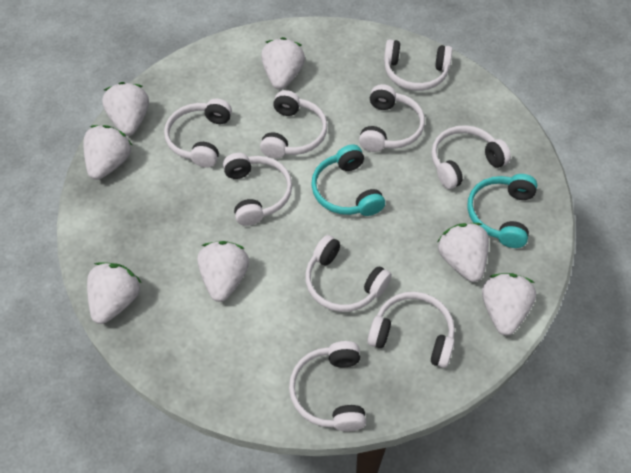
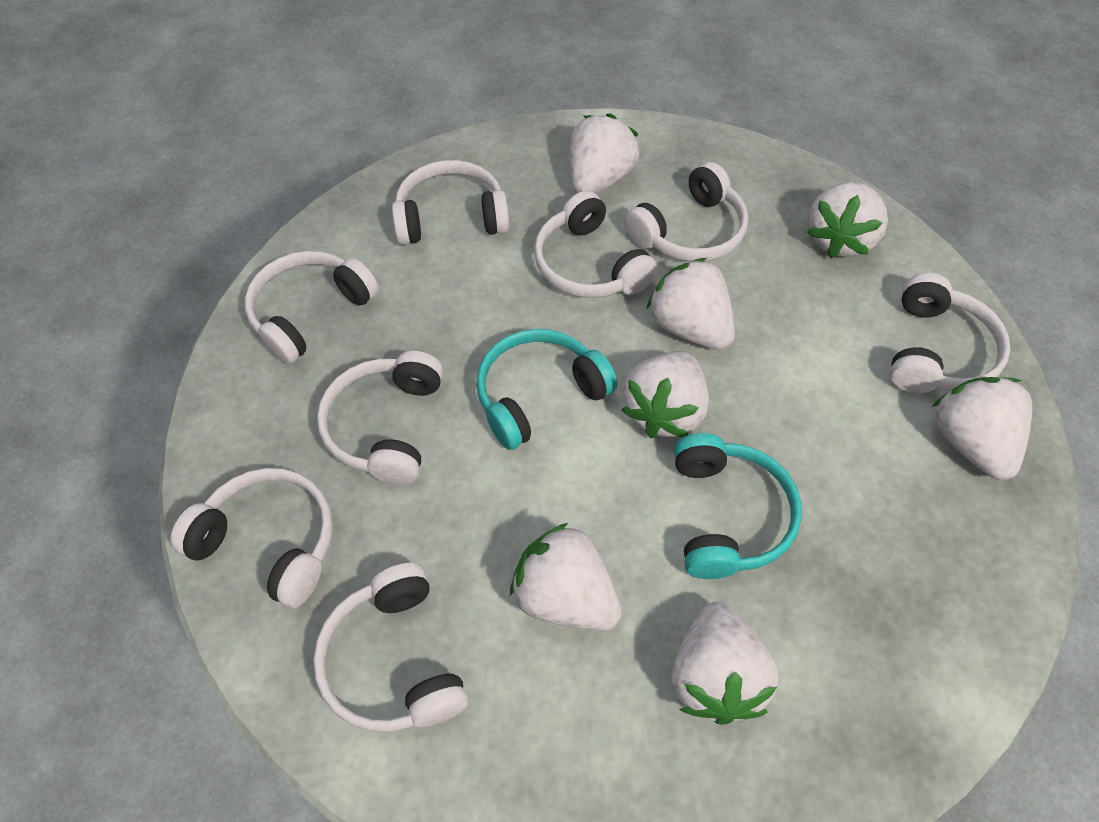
white headphones: 9 -> 8

